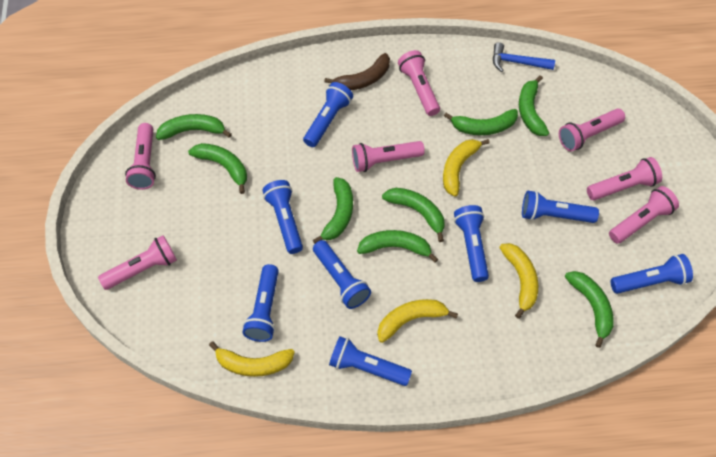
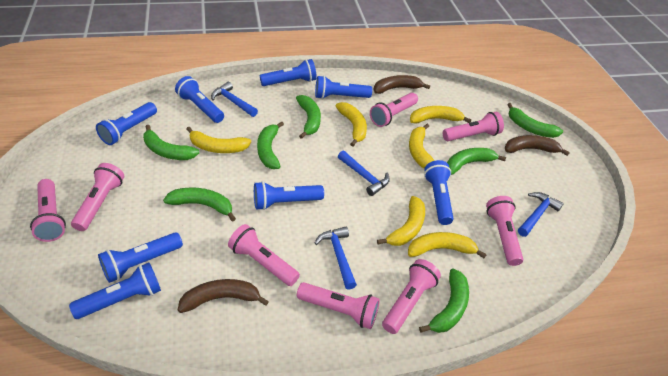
blue hammer: 1 -> 4
brown banana: 1 -> 3
green banana: 8 -> 7
pink flashlight: 7 -> 8
yellow banana: 4 -> 6

